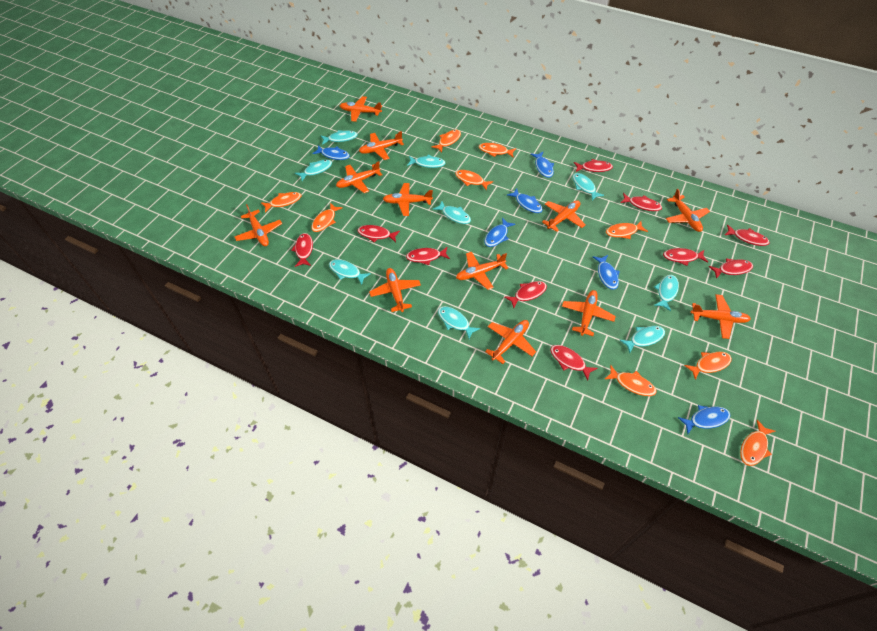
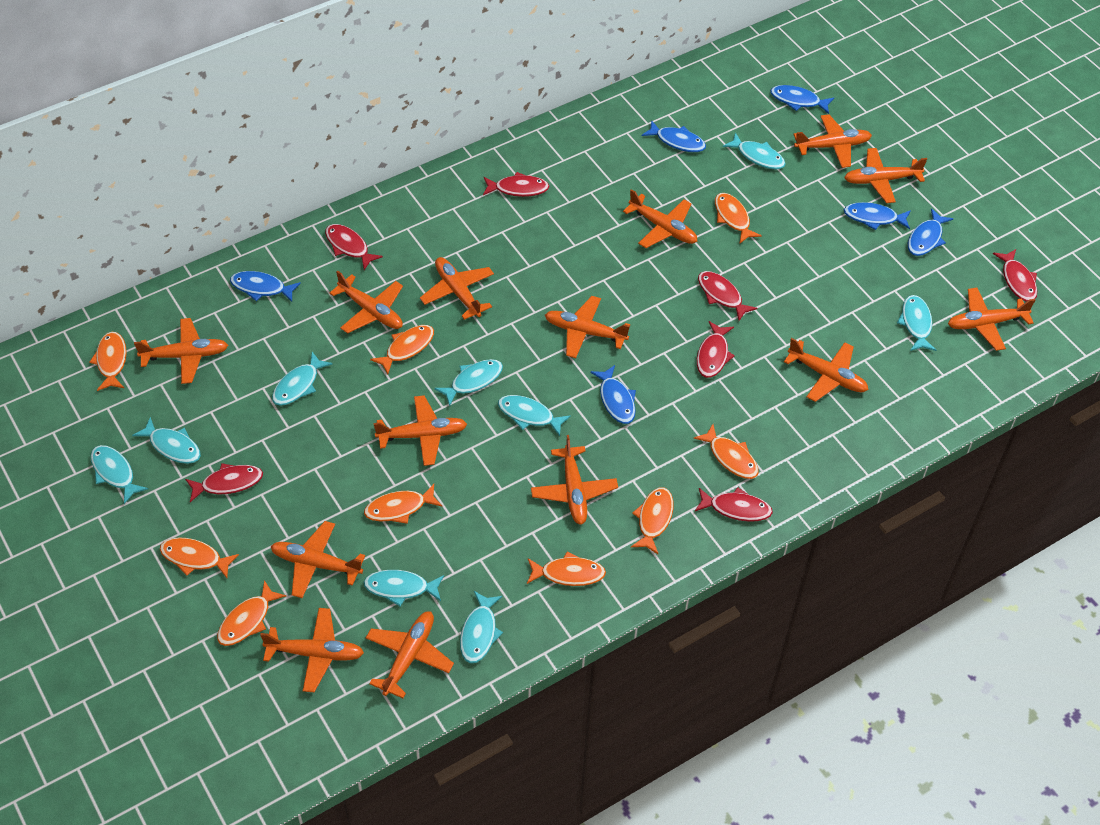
orange plane: 12 -> 14
red fish: 10 -> 7

